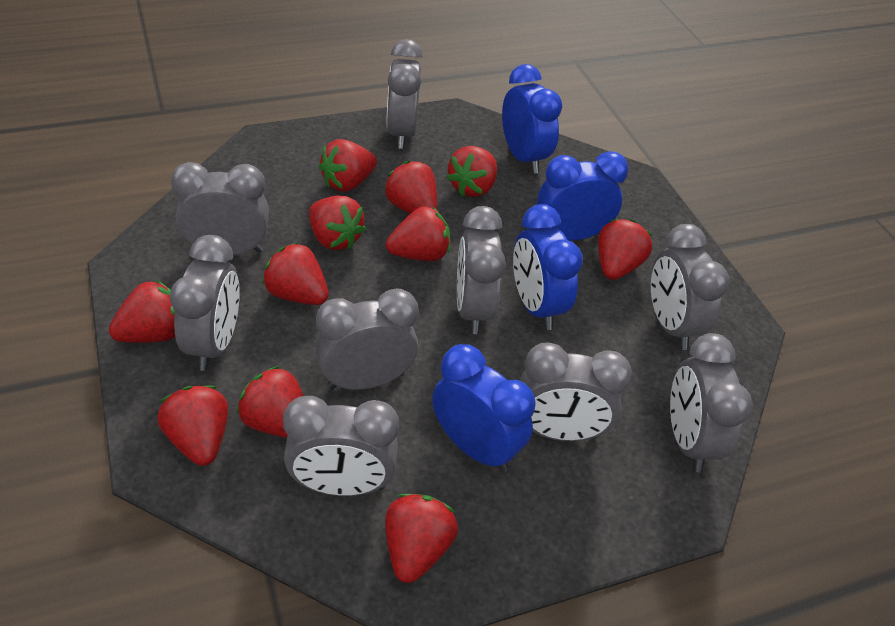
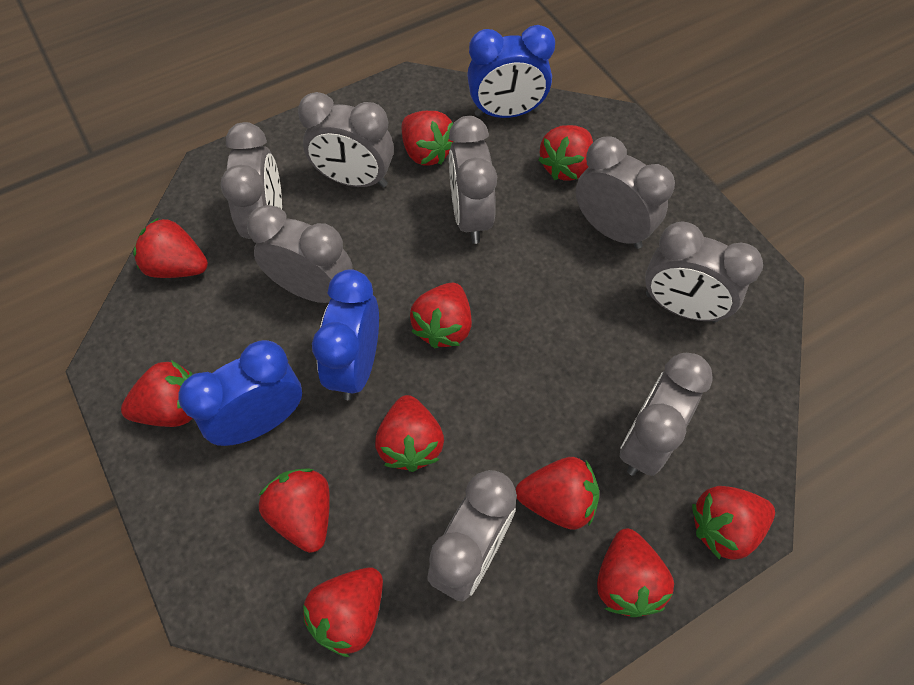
blue clock: 4 -> 3
grey clock: 9 -> 8

